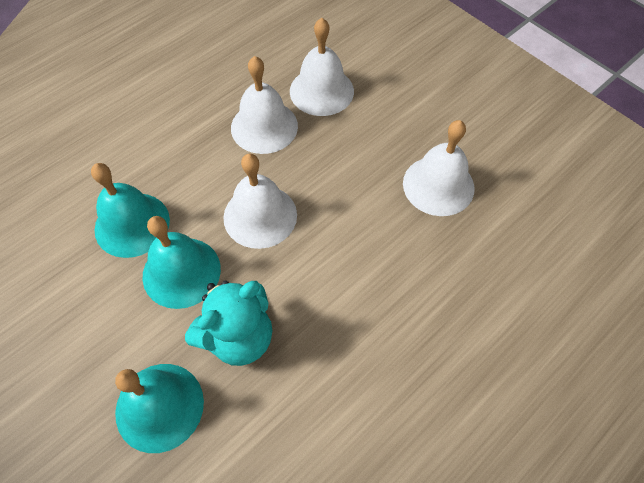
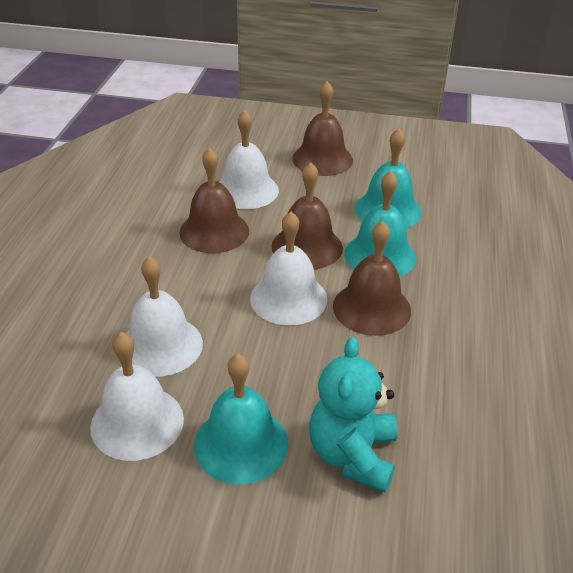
brown bell: 0 -> 4

